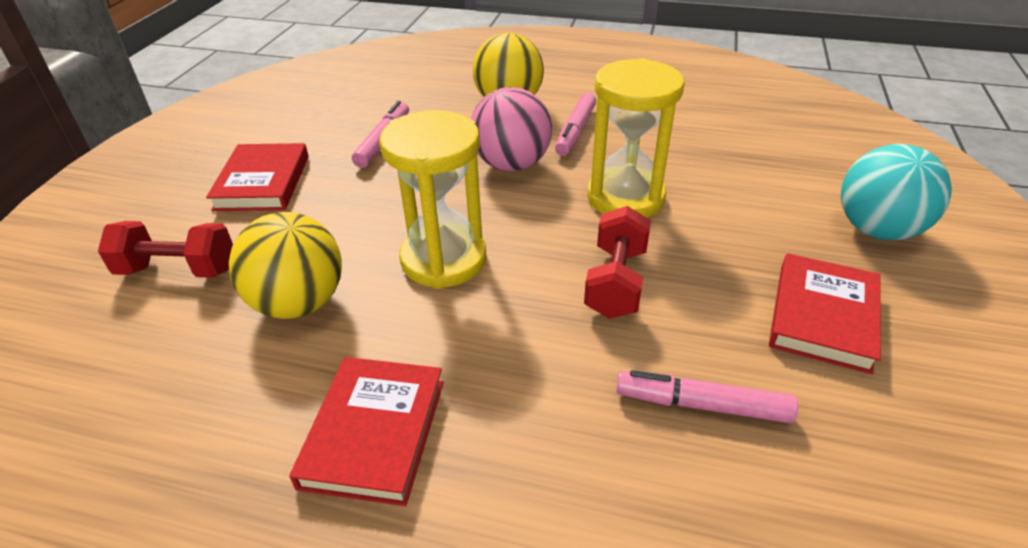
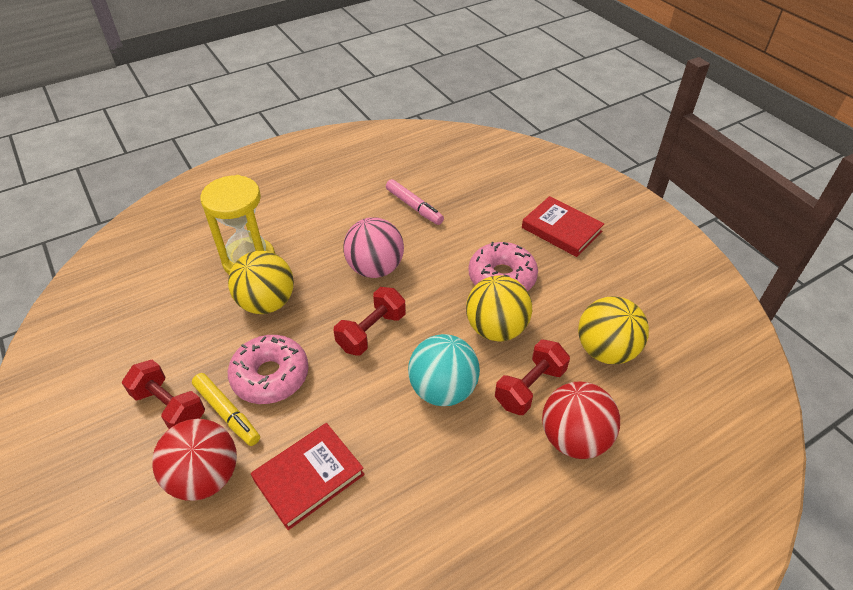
pink donut: 0 -> 2
pink marker: 3 -> 1
red ball: 0 -> 2
red book: 3 -> 2
red dumbbell: 2 -> 3
yellow ball: 2 -> 3
yellow hourglass: 2 -> 1
yellow marker: 0 -> 1

